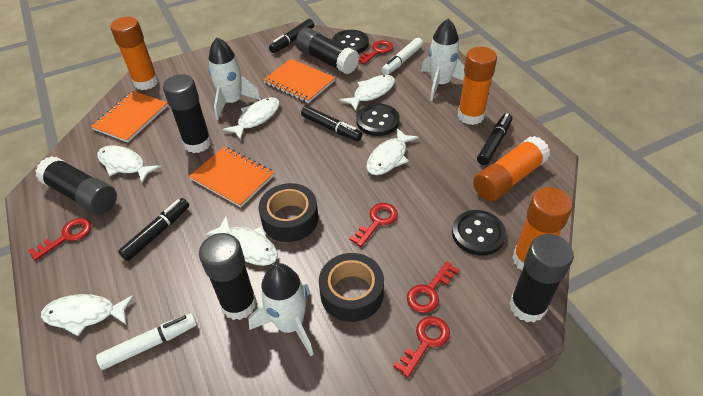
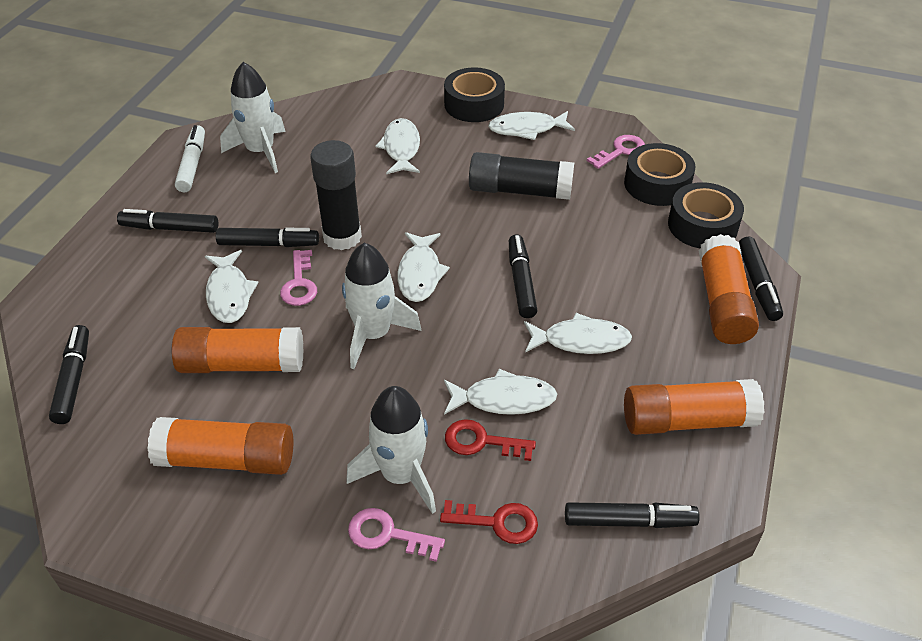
black button: 3 -> 0
black glue stick: 5 -> 2
black marker: 4 -> 6
black tape: 2 -> 3
orange notebook: 3 -> 0
pink key: 0 -> 3
red key: 5 -> 2
white marker: 2 -> 1

